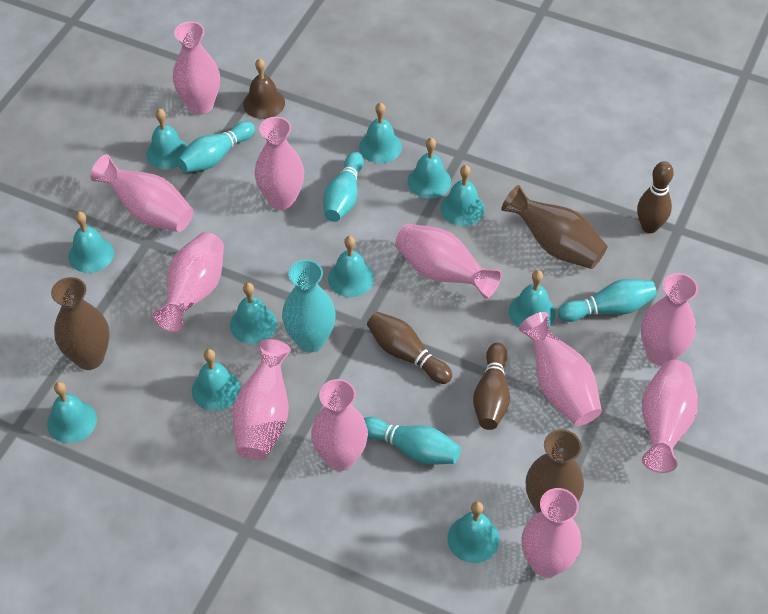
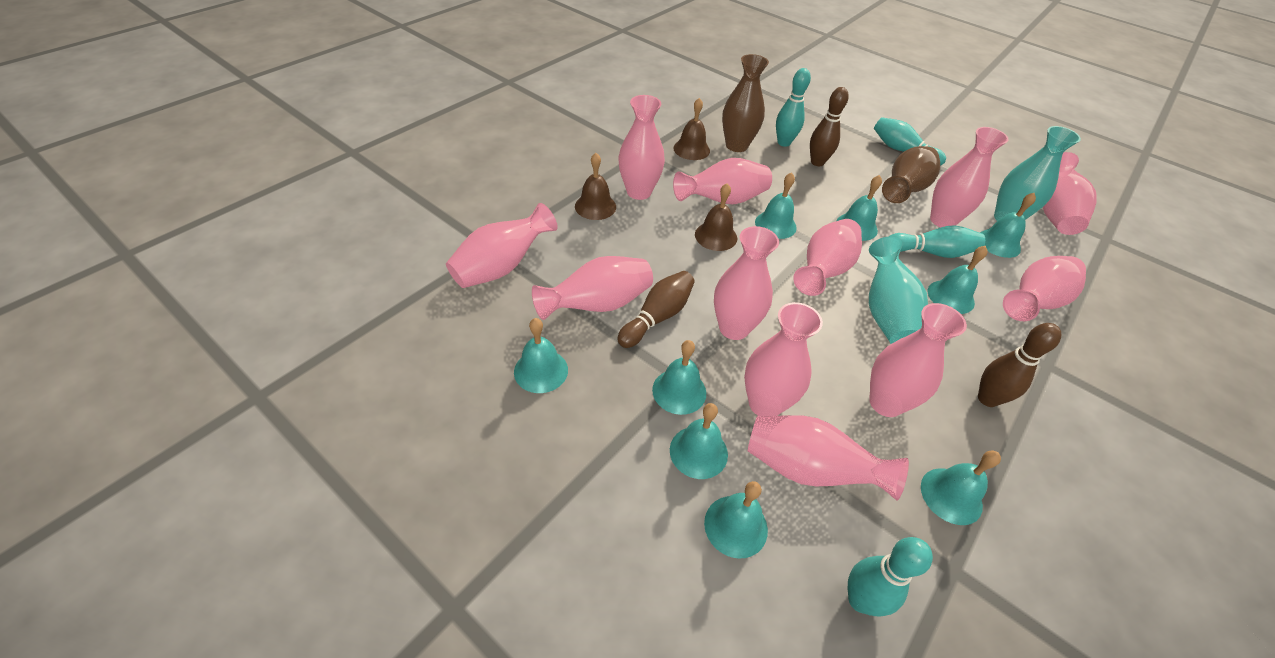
brown bell: 1 -> 3
brown vase: 3 -> 2
pink vase: 11 -> 12
turquoise bell: 11 -> 9
turquoise vase: 1 -> 2

